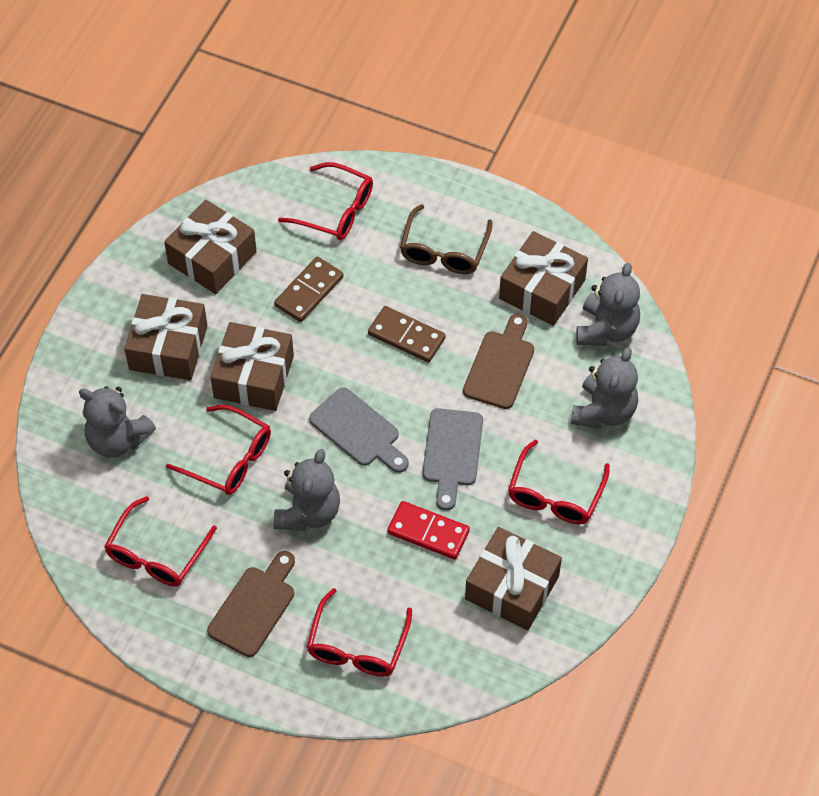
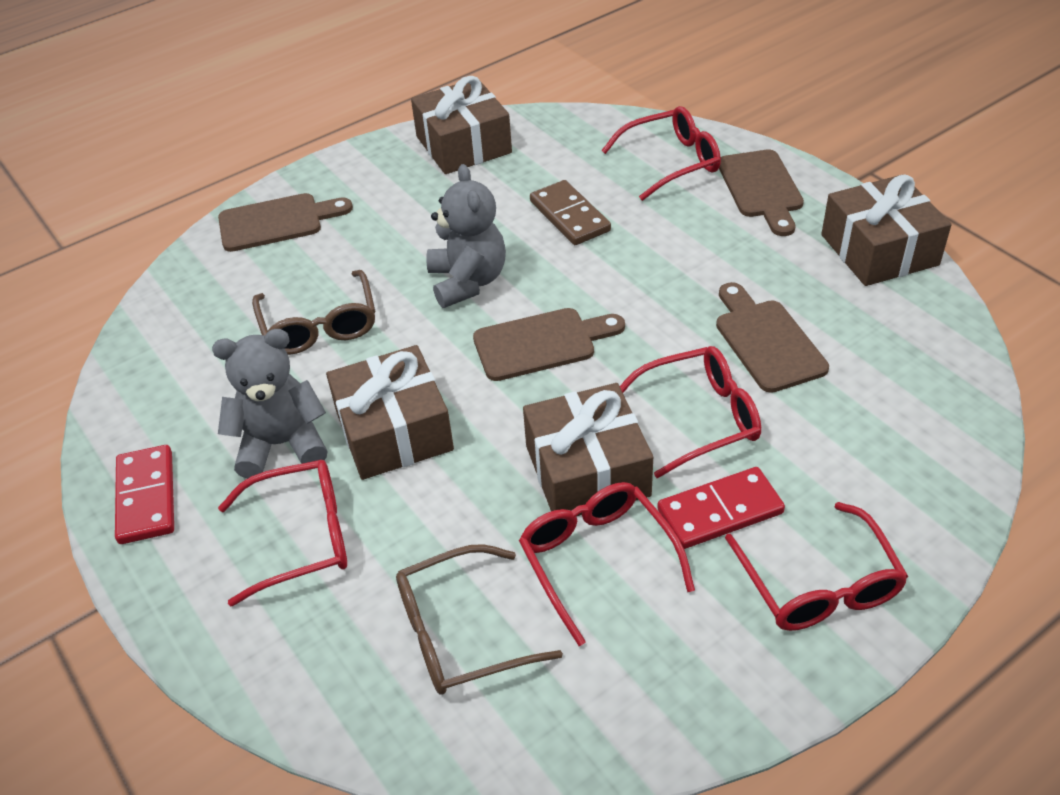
brown cutting board: 2 -> 4
brown domino: 2 -> 1
brown gift: 5 -> 4
brown glasses: 1 -> 2
grey cutting board: 2 -> 0
grey teddy bear: 4 -> 2
red domino: 1 -> 2

